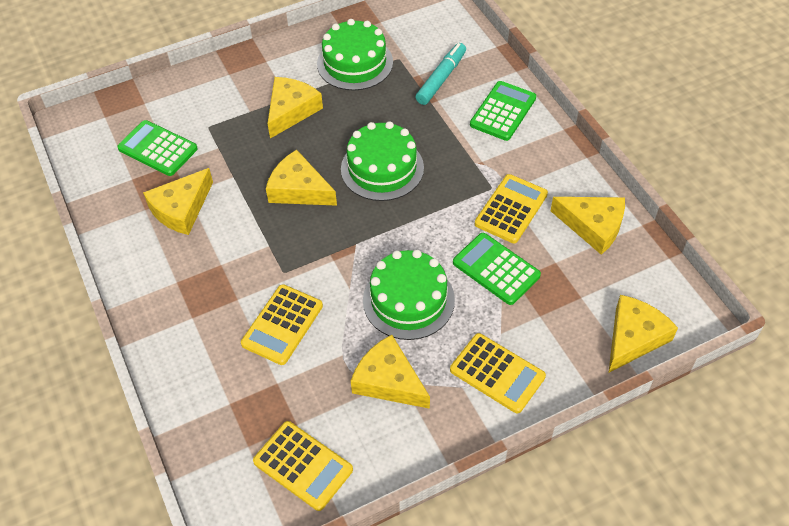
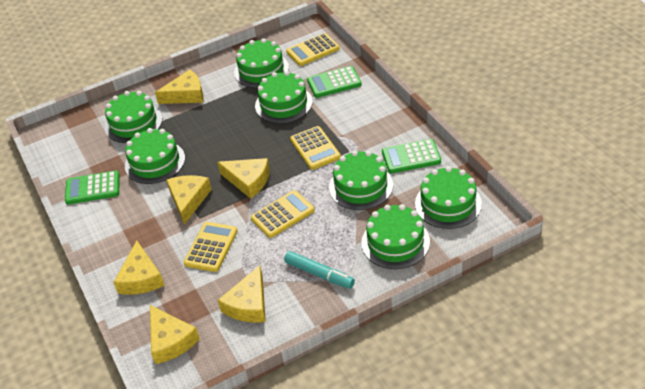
green cake: 3 -> 7

